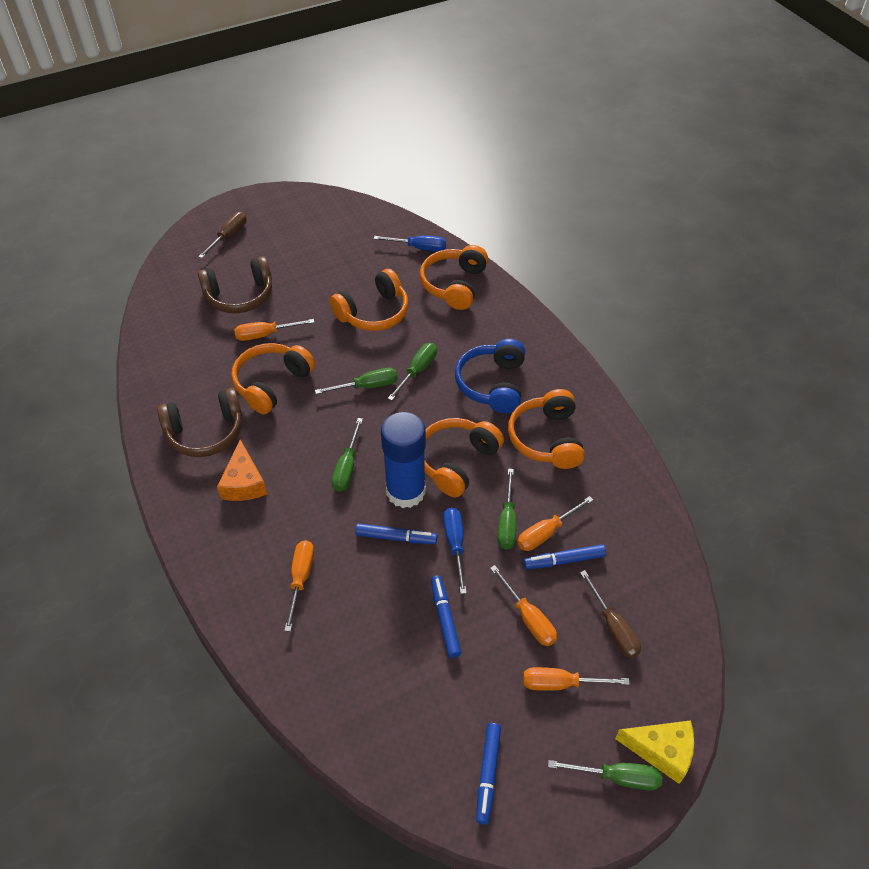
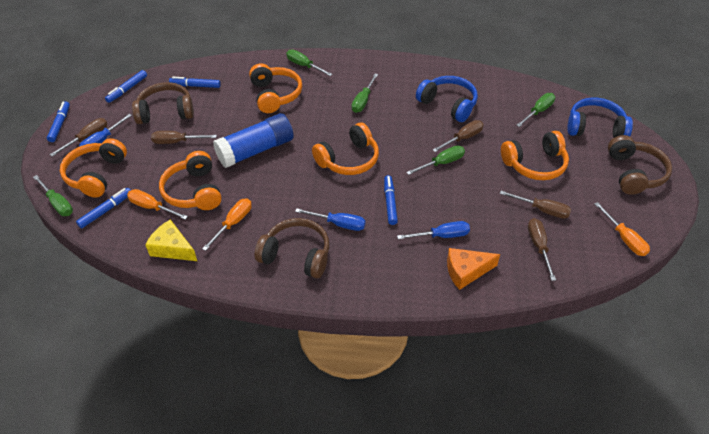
blue headphones: 1 -> 2
blue marker: 4 -> 5
blue screwdriver: 2 -> 3
brown headphones: 2 -> 3
brown screwdriver: 2 -> 5
orange screwdriver: 5 -> 3

